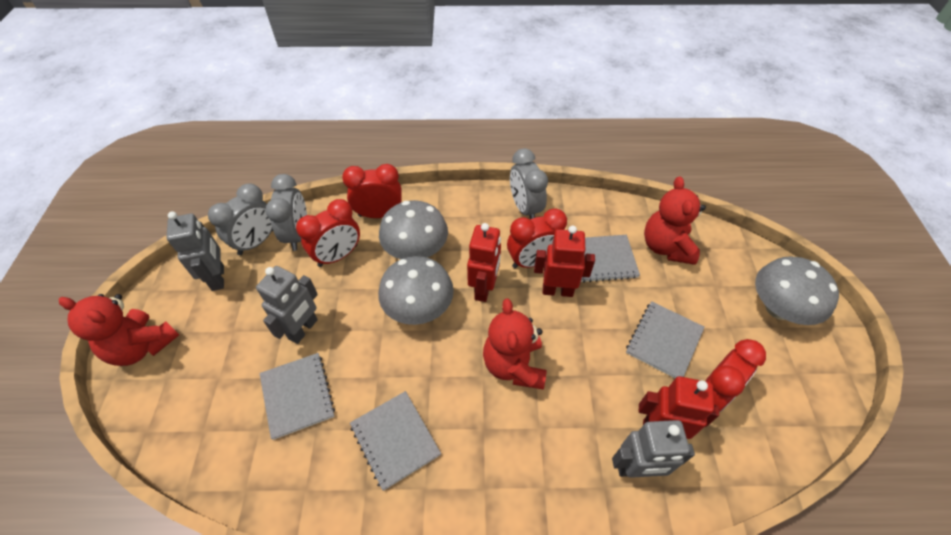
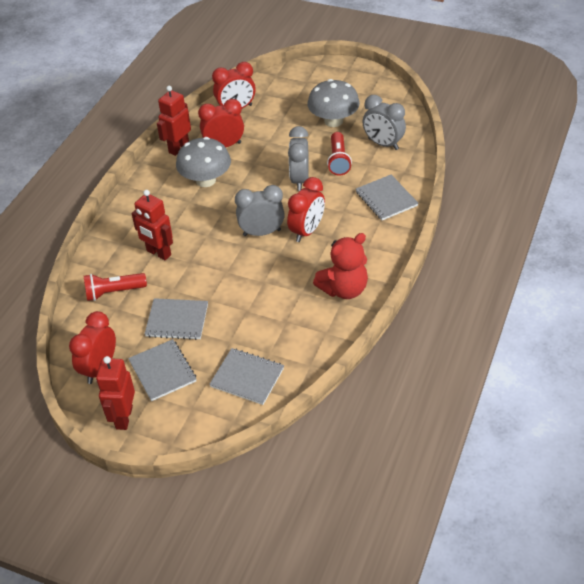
grey mushroom: 3 -> 2
grey robot: 3 -> 0
red flashlight: 0 -> 2
red teddy bear: 3 -> 1

